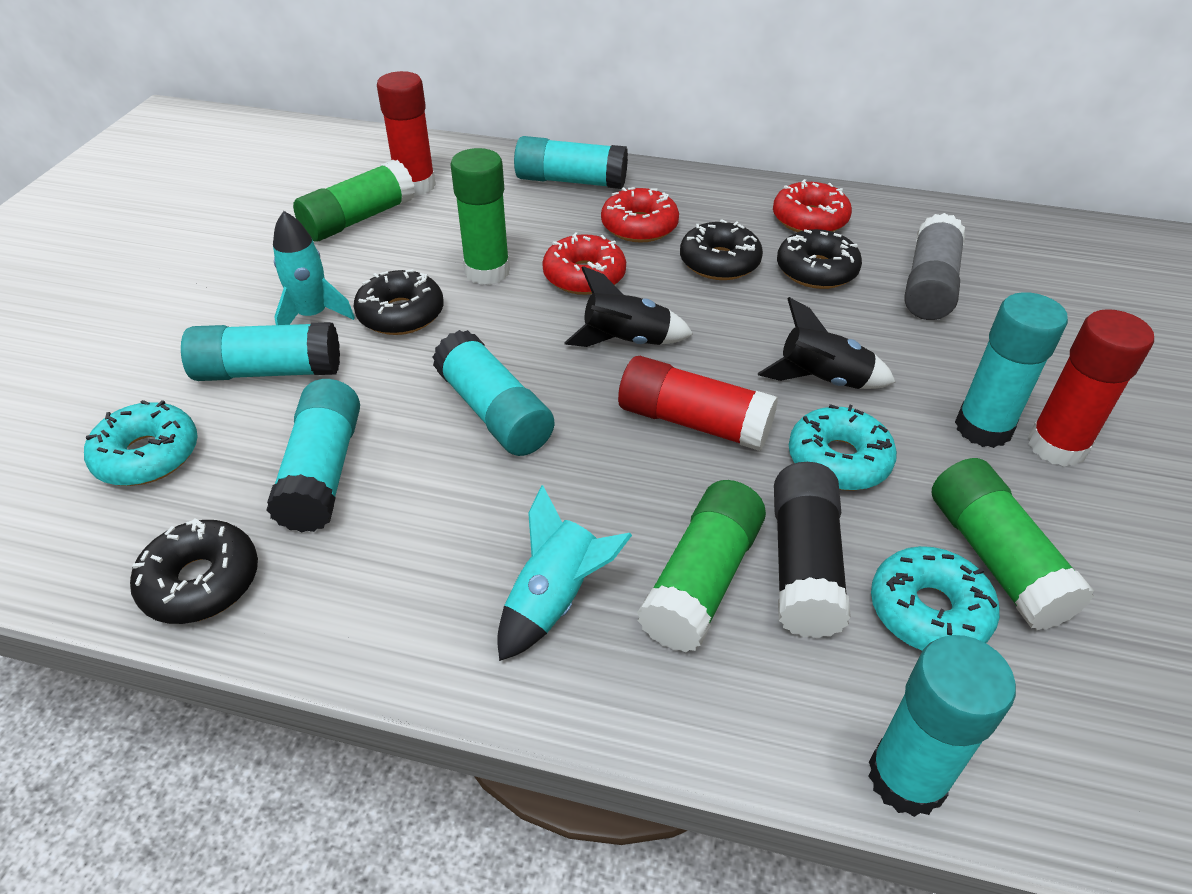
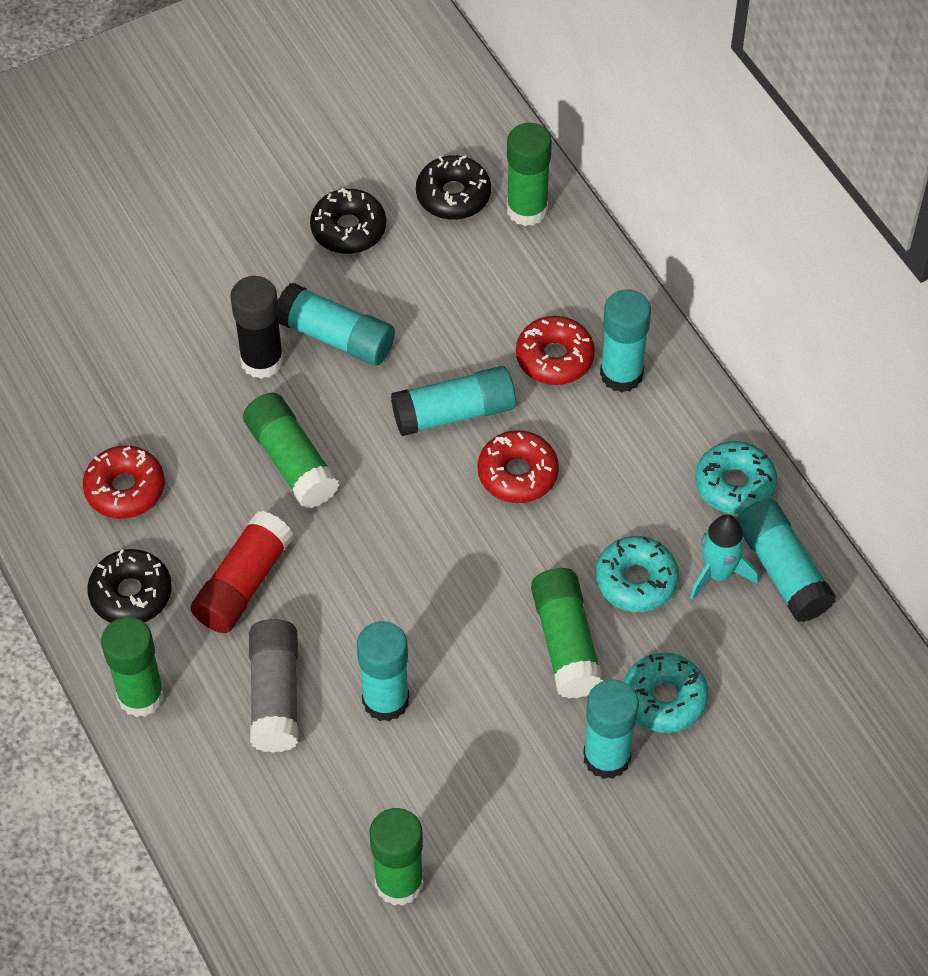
black donut: 4 -> 3
black rocket: 2 -> 0
green glue stick: 4 -> 5
red glue stick: 3 -> 1
turquoise rocket: 2 -> 1

